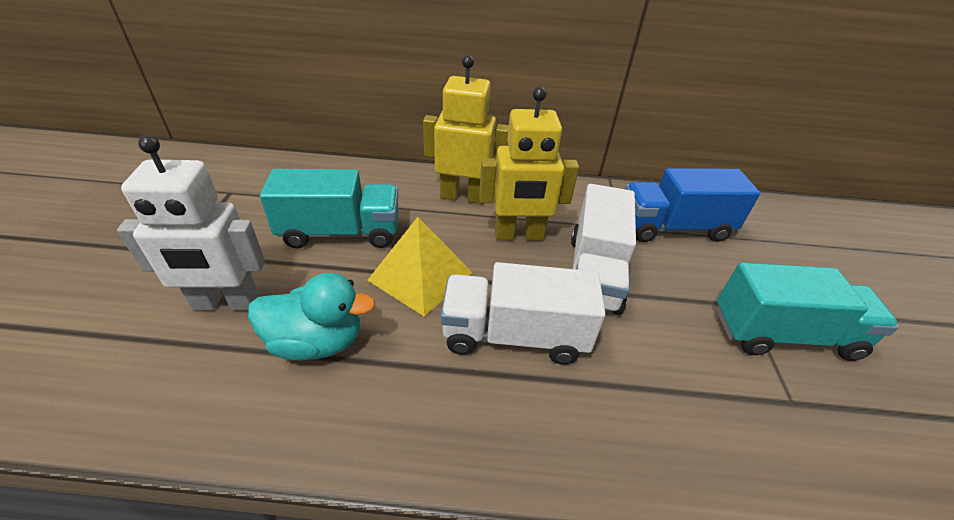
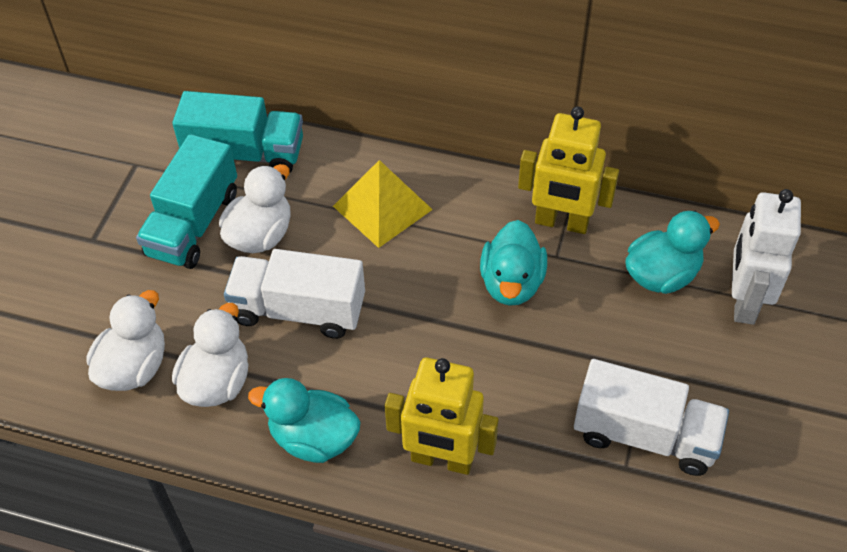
blue truck: 1 -> 0
turquoise duck: 1 -> 3
white duck: 0 -> 3

